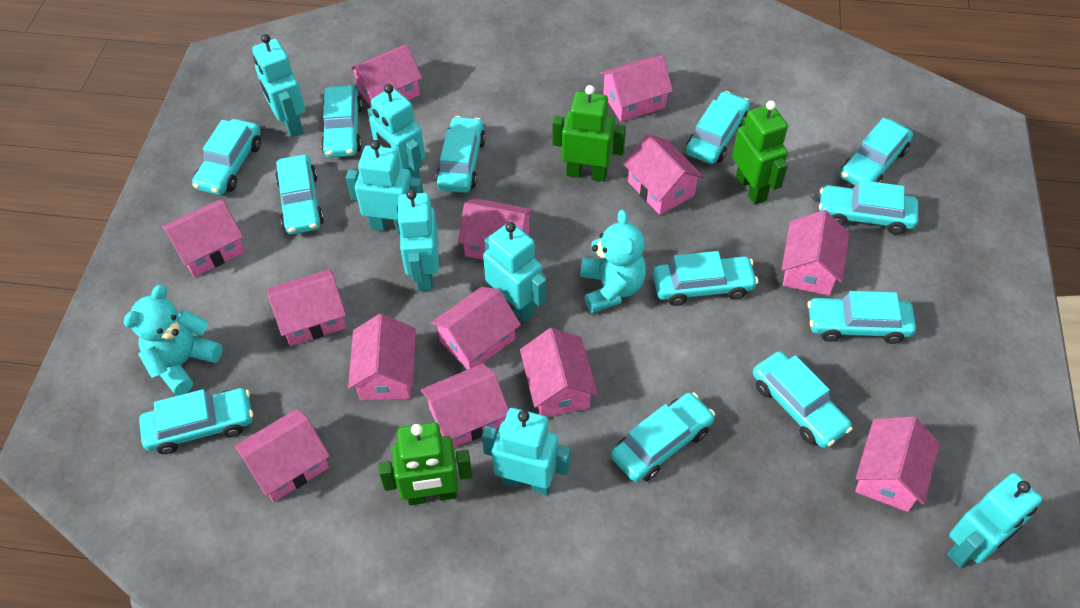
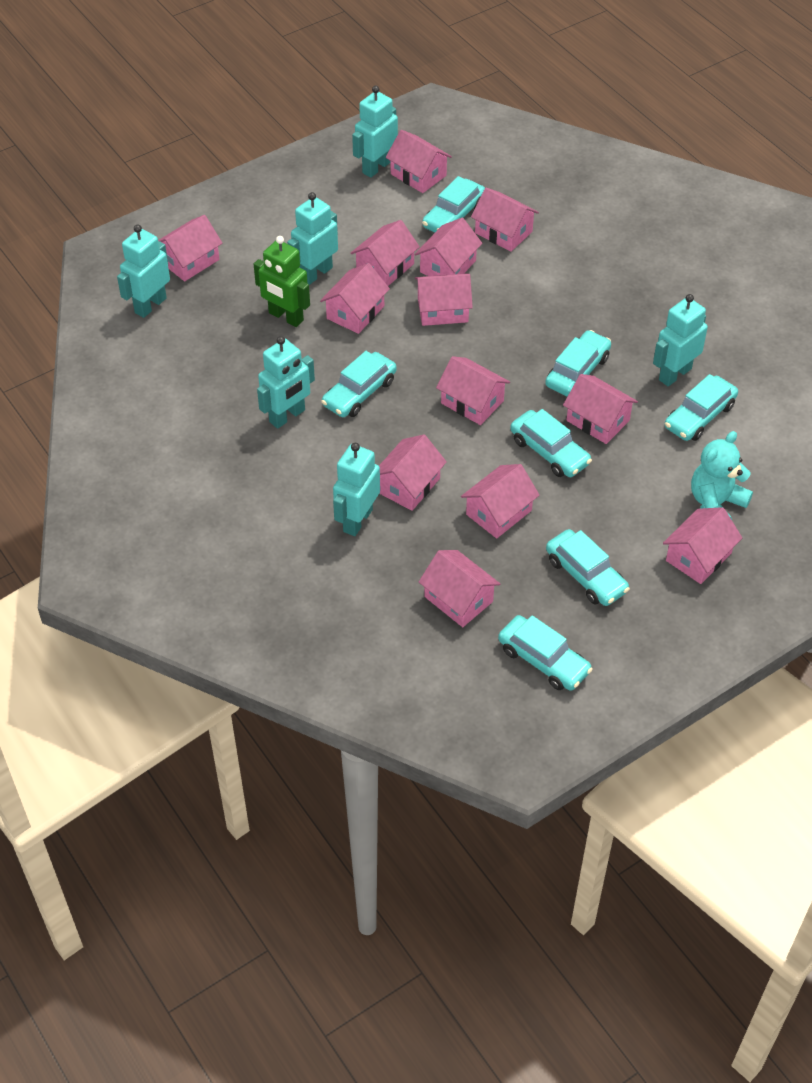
green robot: 3 -> 1
turquoise car: 12 -> 7
turquoise robot: 7 -> 6
turquoise teddy bear: 2 -> 1

